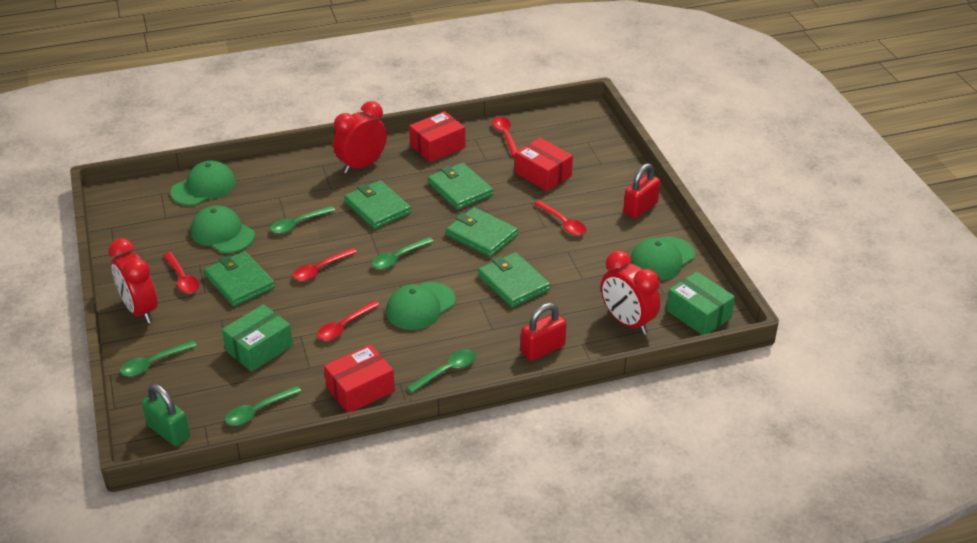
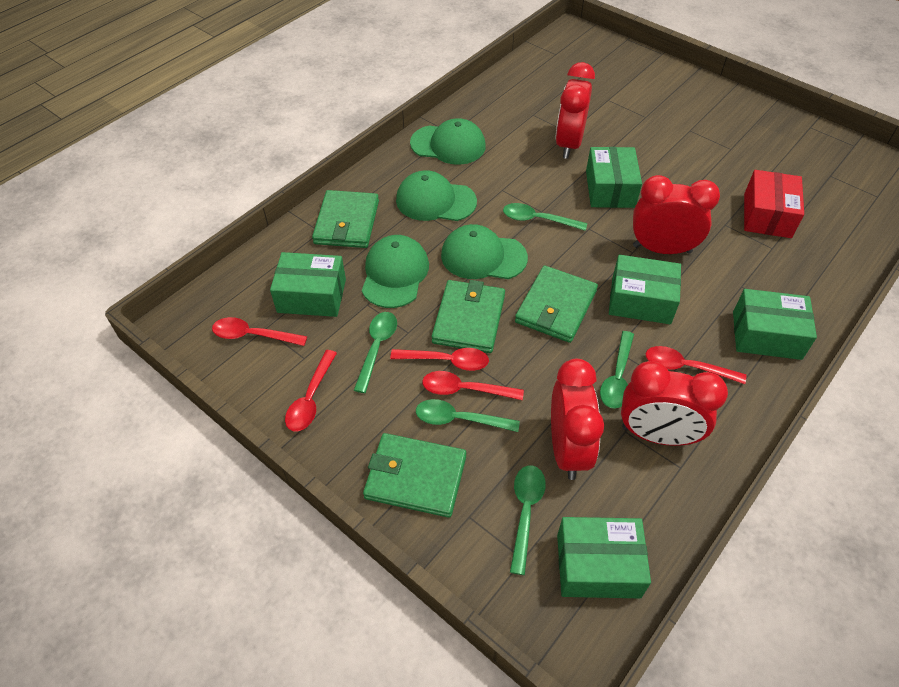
green box: 2 -> 5
green padlock: 1 -> 0
green wallet: 5 -> 4
red box: 3 -> 1
red clock: 3 -> 4
red padlock: 2 -> 0

